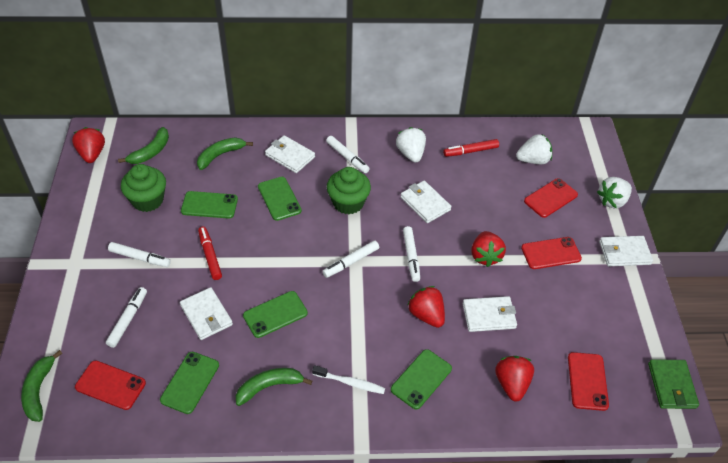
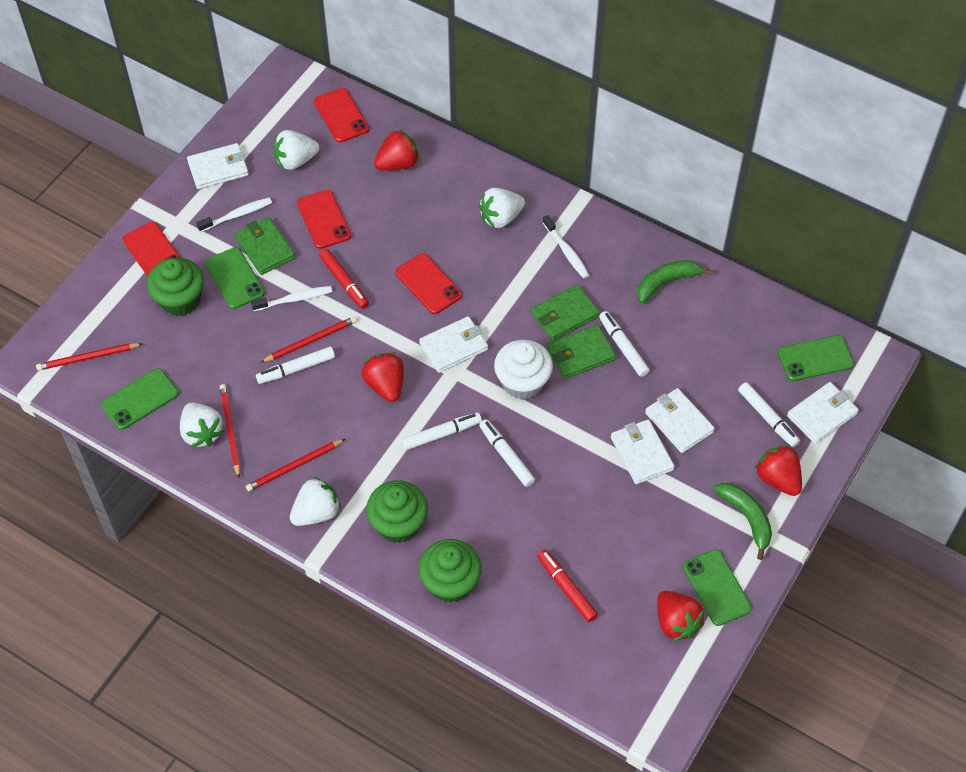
green banana: 4 -> 2
green cupcake: 2 -> 3
green phone: 5 -> 4
green wallet: 1 -> 3
red pencil: 0 -> 4
white cupcake: 0 -> 1
white strawberry: 3 -> 4
white toothbrush: 1 -> 3

